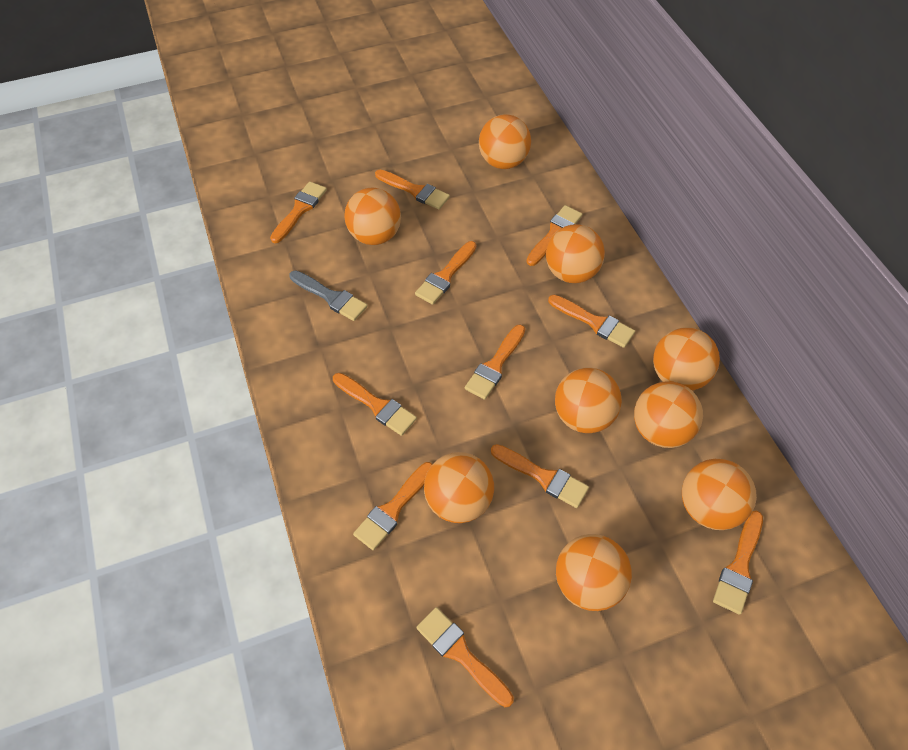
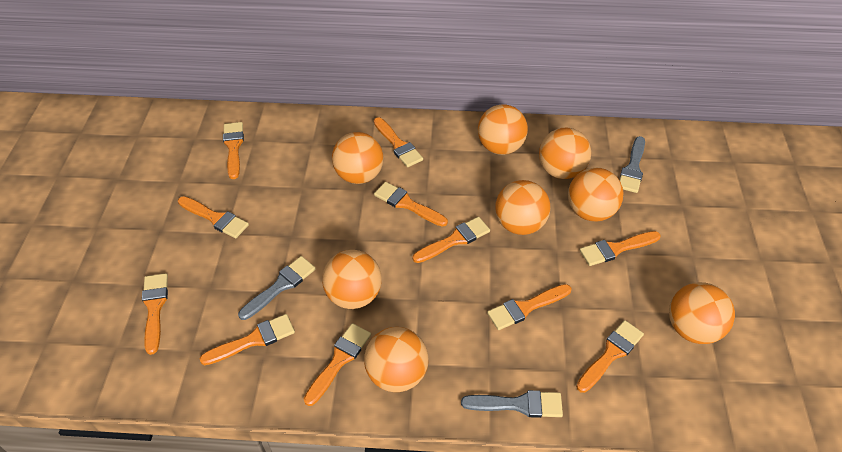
grey brush: 1 -> 3
orange ball: 9 -> 8

